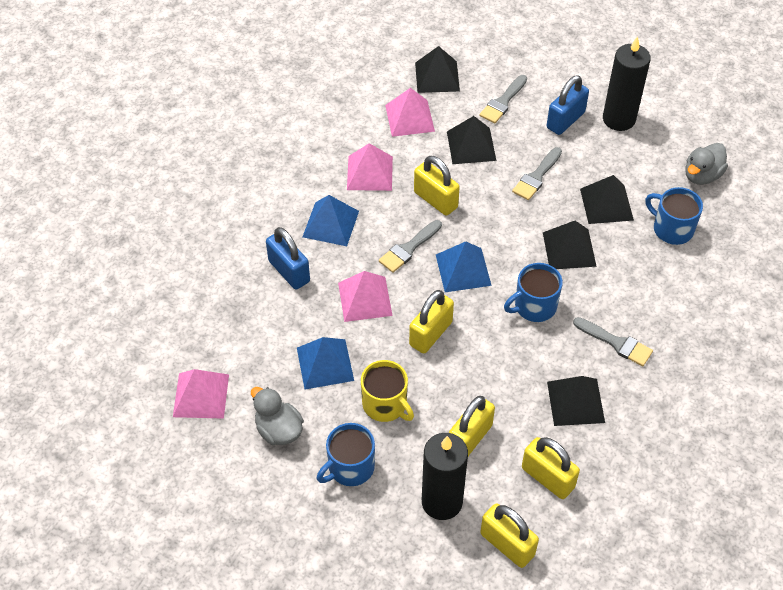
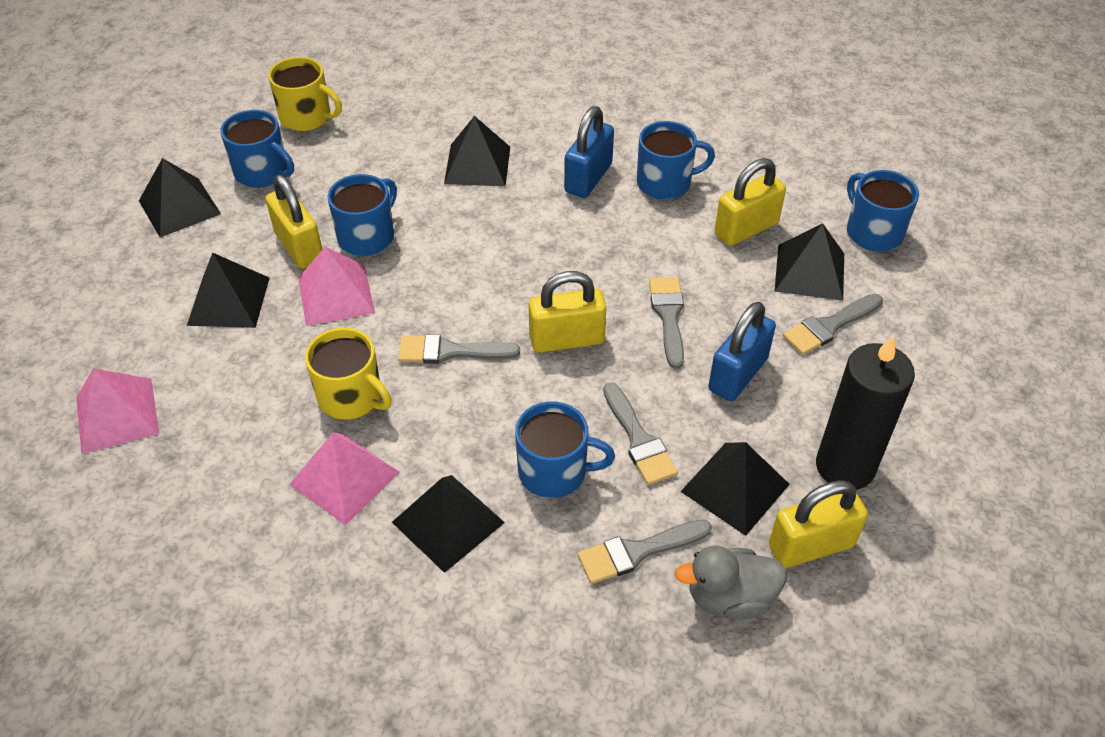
black candle: 2 -> 1
black pyramid: 5 -> 6
blue mug: 3 -> 5
blue pyramid: 3 -> 0
grey brush: 4 -> 5
grey duck: 2 -> 1
pink pyramid: 4 -> 3
yellow mug: 1 -> 2
yellow padlock: 5 -> 4

